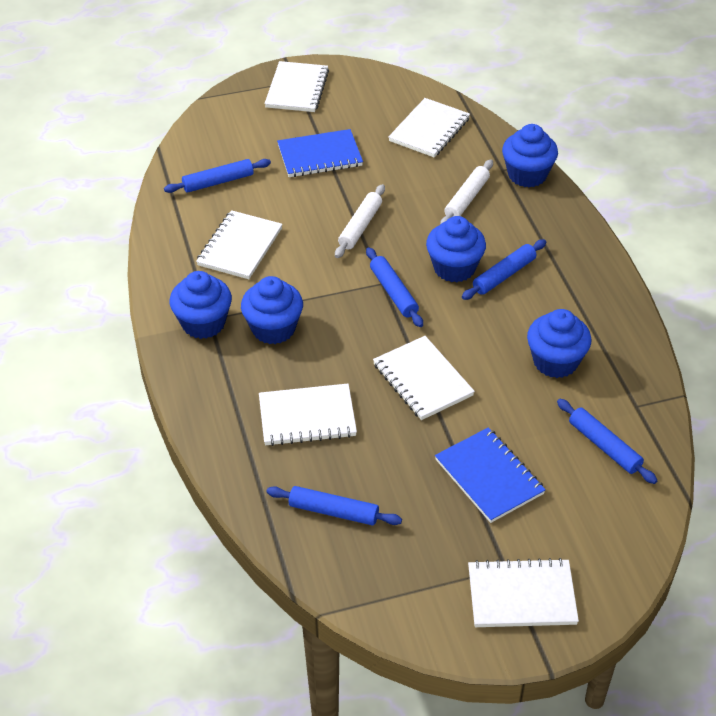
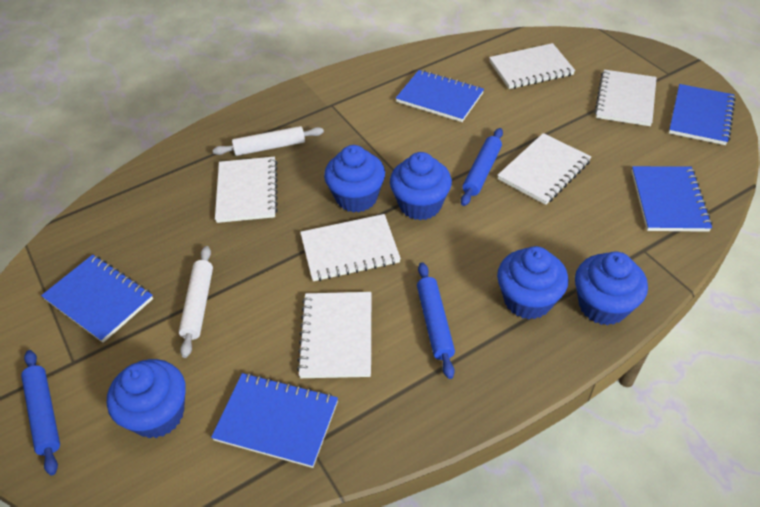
blue notebook: 2 -> 5
blue rolling pin: 5 -> 3

